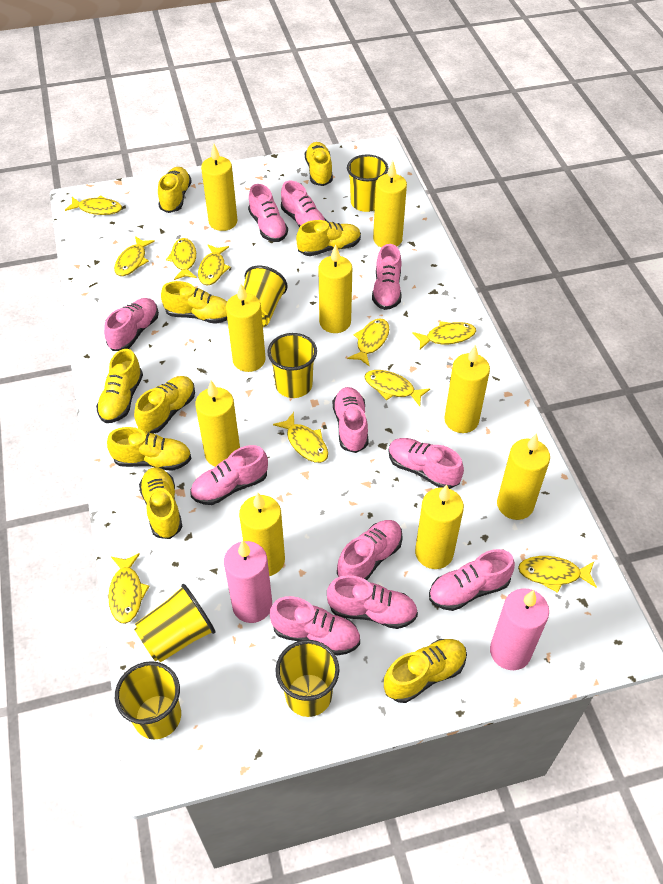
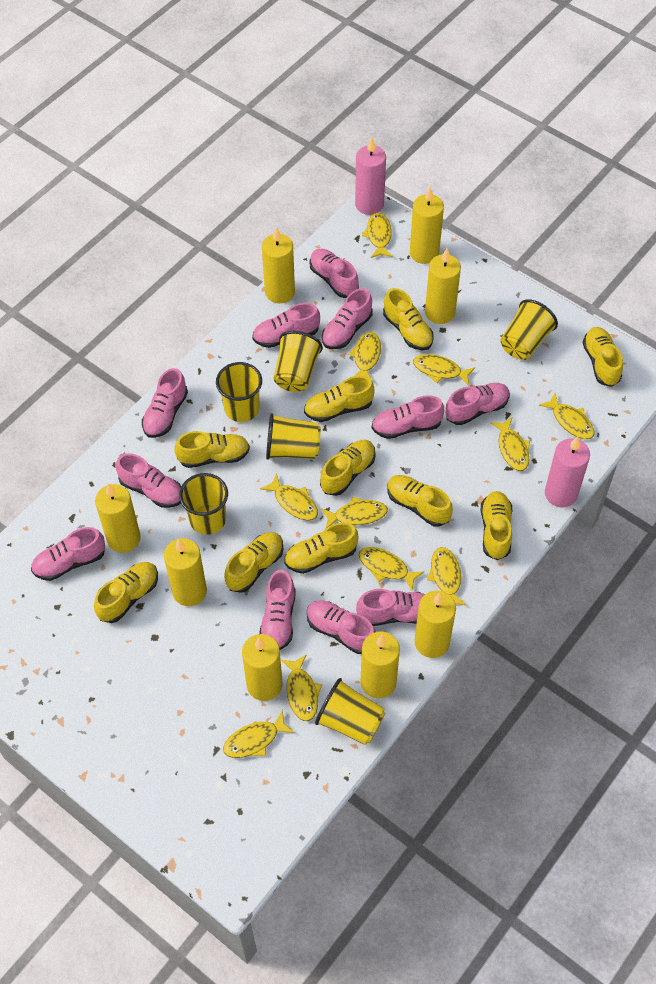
yellow candle: 9 -> 8
yellow fish: 10 -> 11
yellow shoe: 9 -> 10

